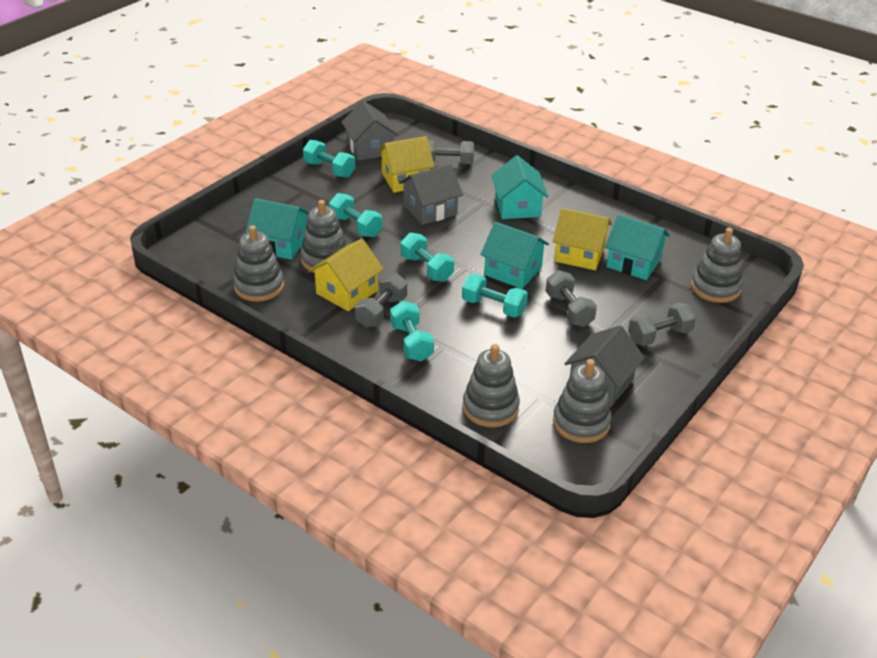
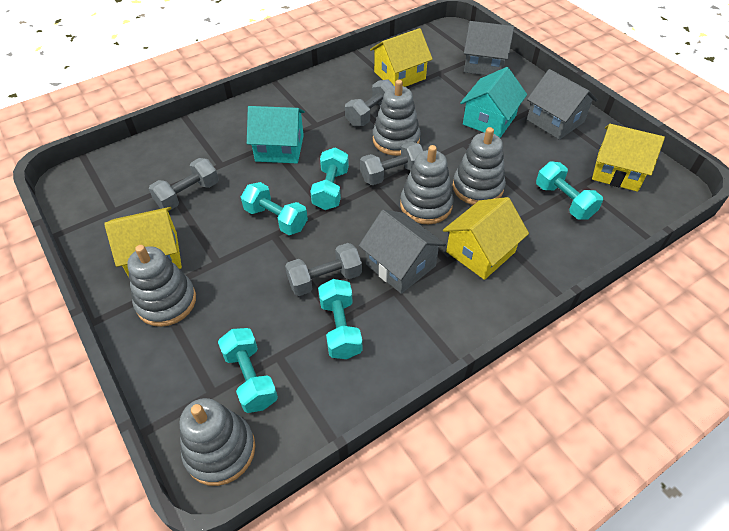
turquoise house: 4 -> 2
yellow house: 3 -> 4

